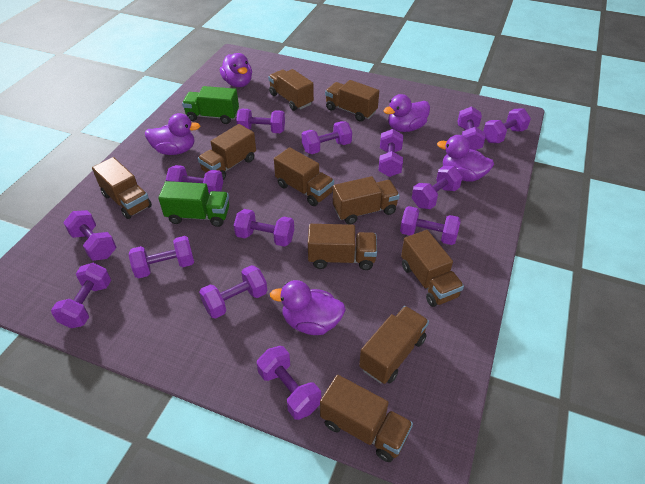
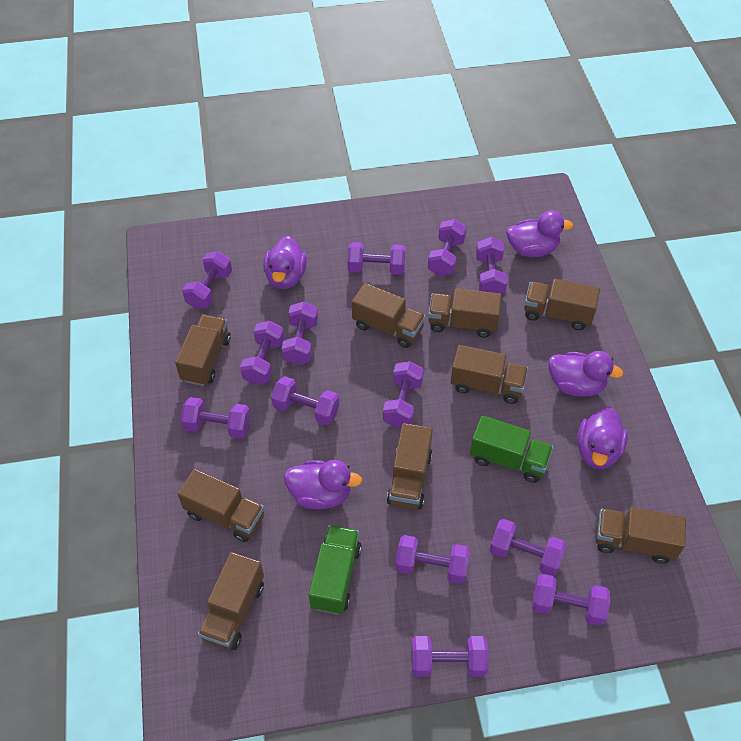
brown truck: 10 -> 9
purple dumbbell: 14 -> 13

